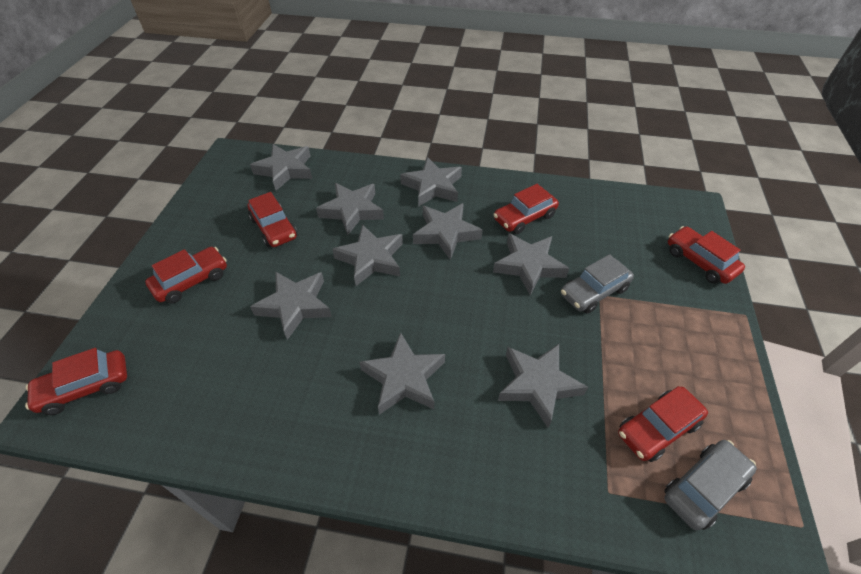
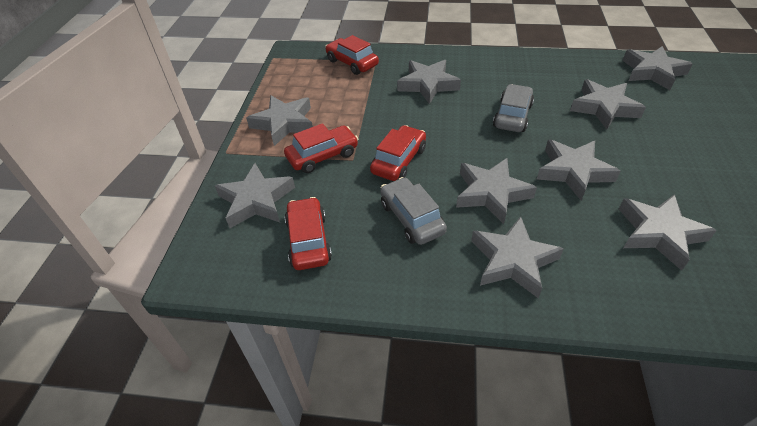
red car: 6 -> 4

